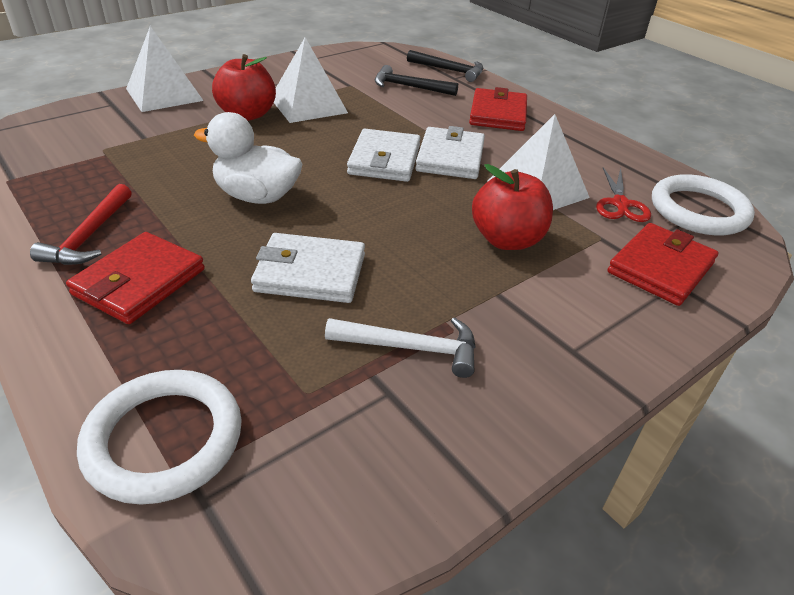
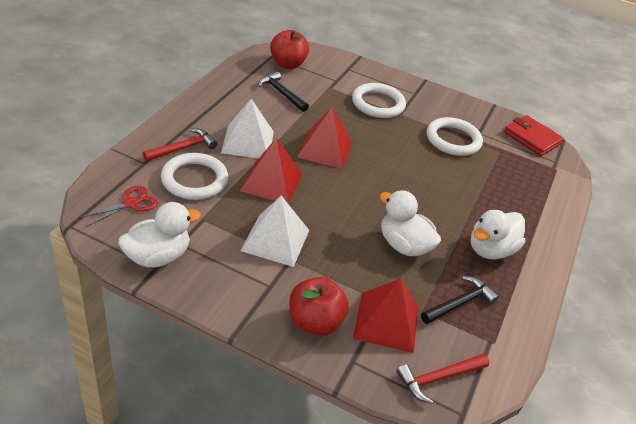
red hammer: 1 -> 2
red pyramid: 0 -> 3
red wallet: 3 -> 1
white duck: 1 -> 3
white hammer: 1 -> 0
white pyramid: 3 -> 2
white ring: 2 -> 3
white wallet: 3 -> 0

